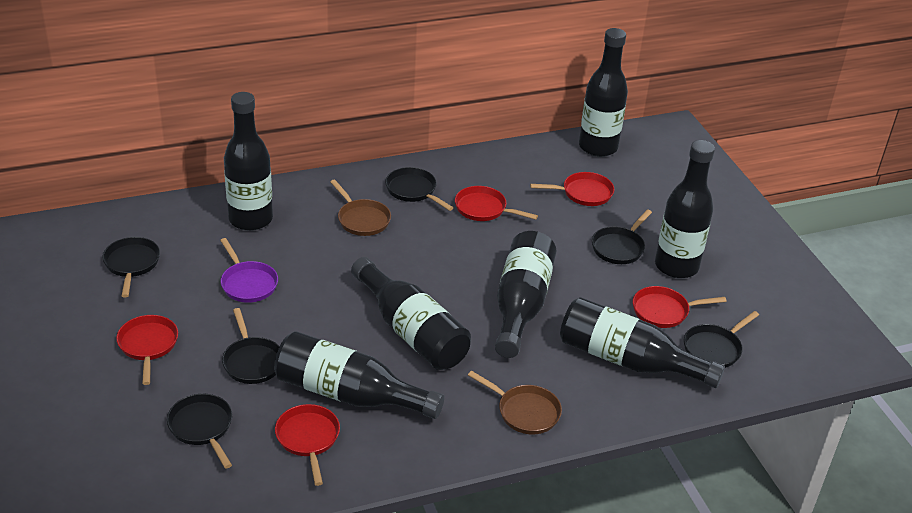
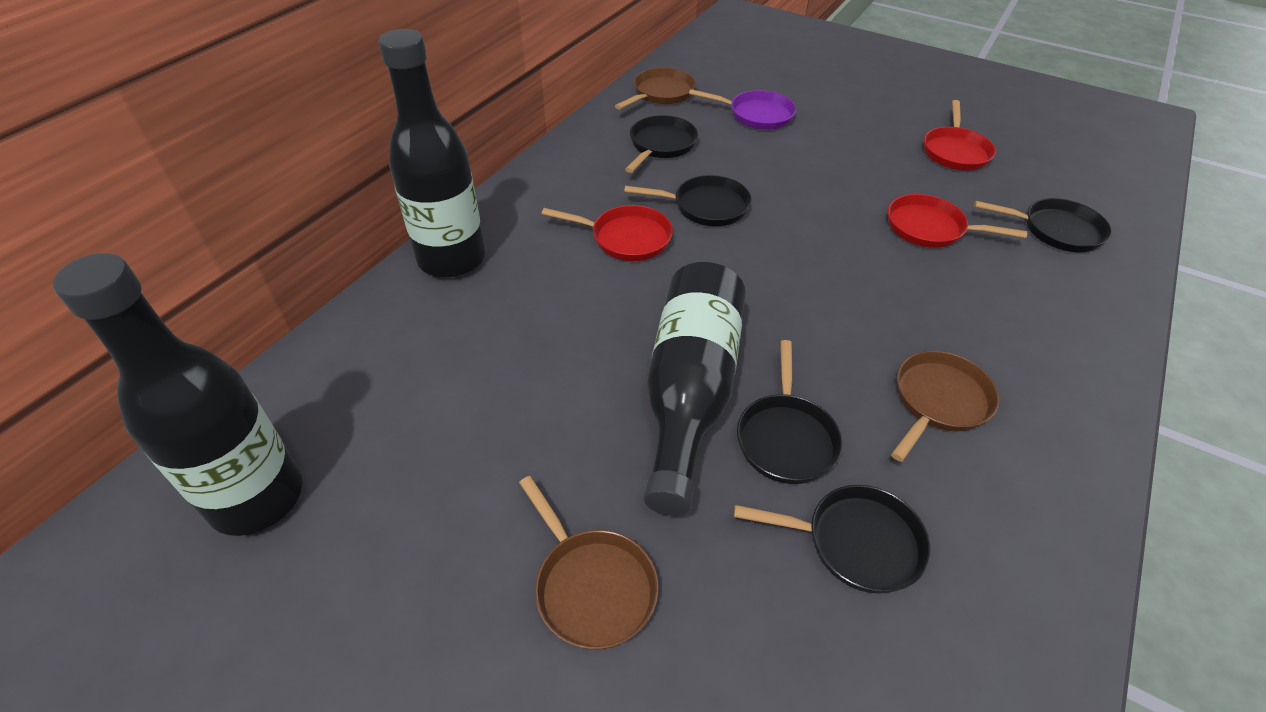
black bottle: 7 -> 3
black pan: 6 -> 5
brown pan: 2 -> 3
red pan: 5 -> 3

